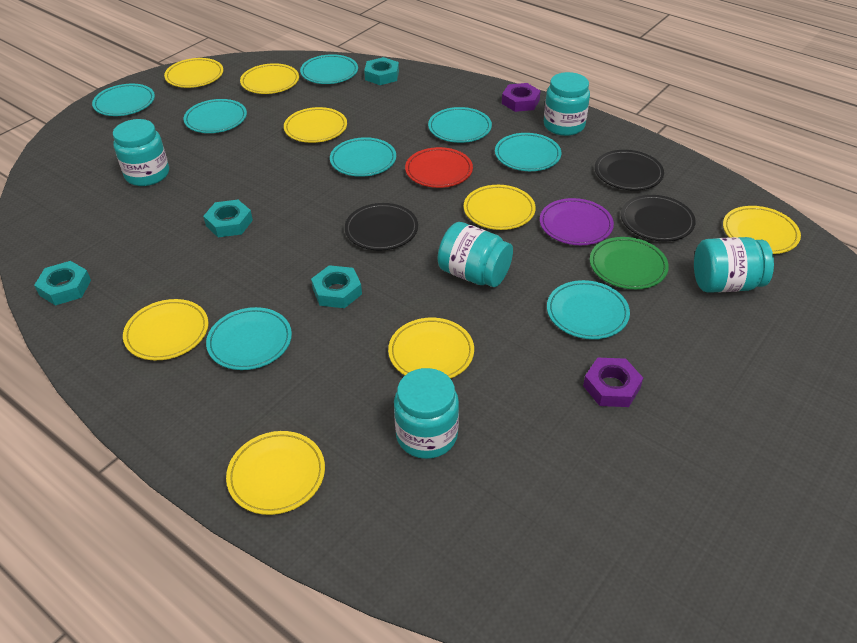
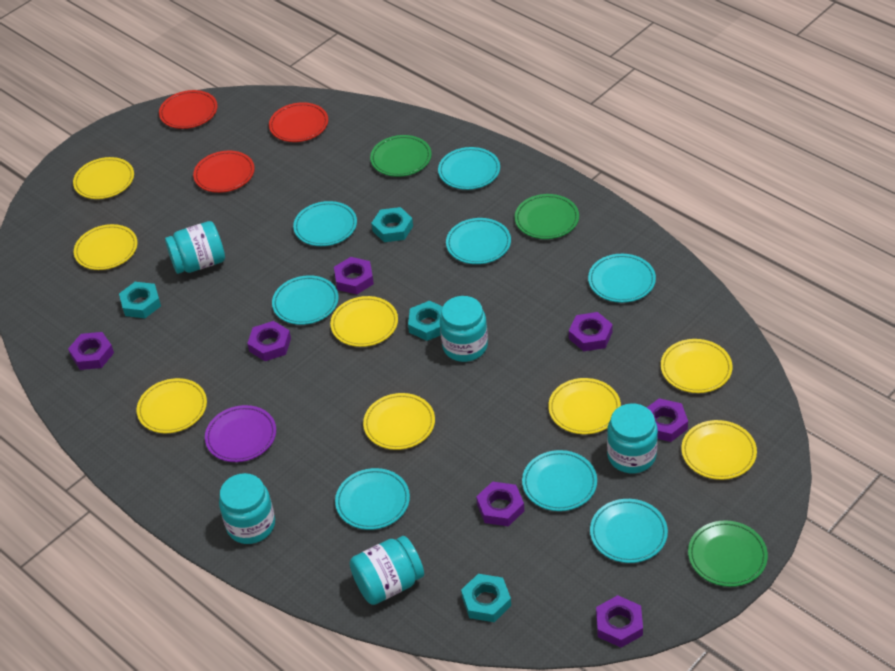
black plate: 3 -> 0
green plate: 1 -> 3
purple nut: 2 -> 7
red plate: 1 -> 3

